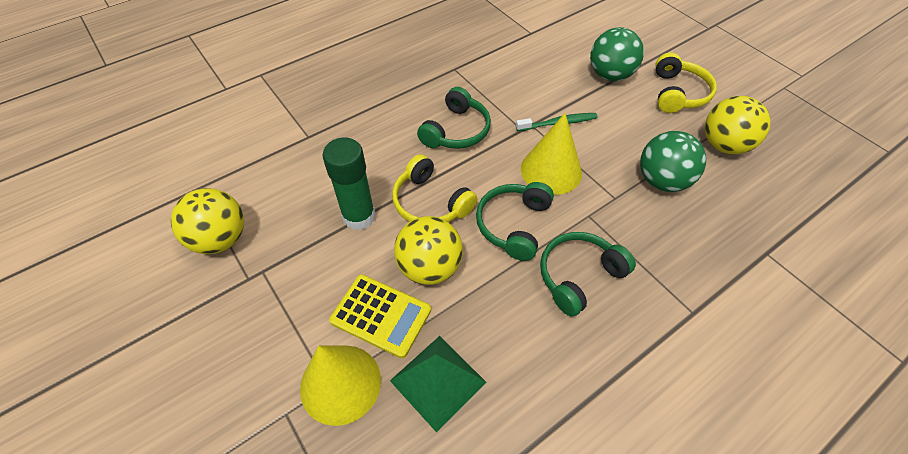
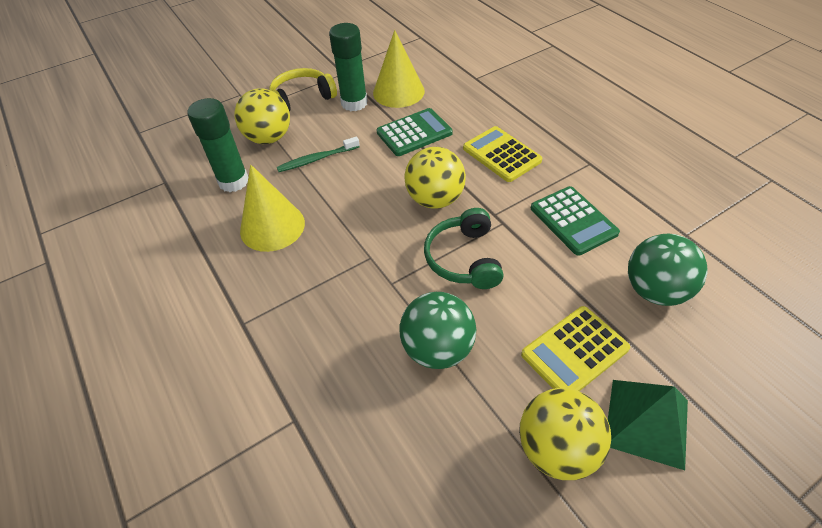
green calculator: 0 -> 2
green glue stick: 1 -> 2
green headphones: 3 -> 1
yellow calculator: 1 -> 2
yellow headphones: 2 -> 1

